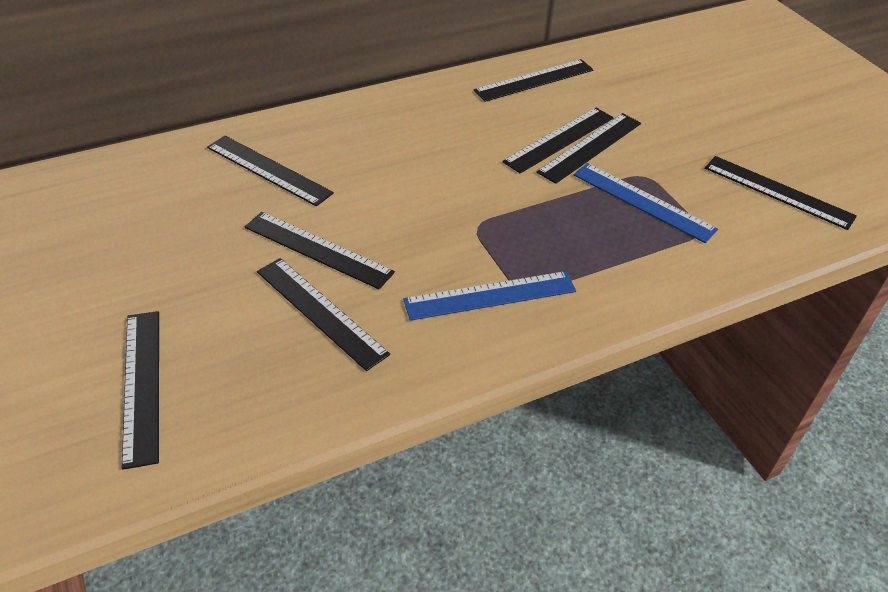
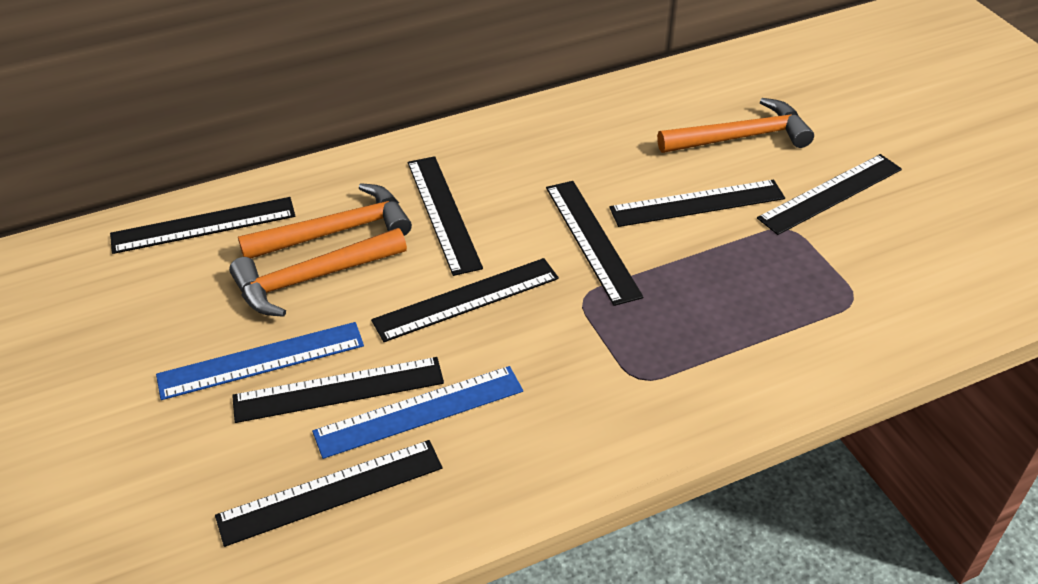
orange hammer: 0 -> 3

